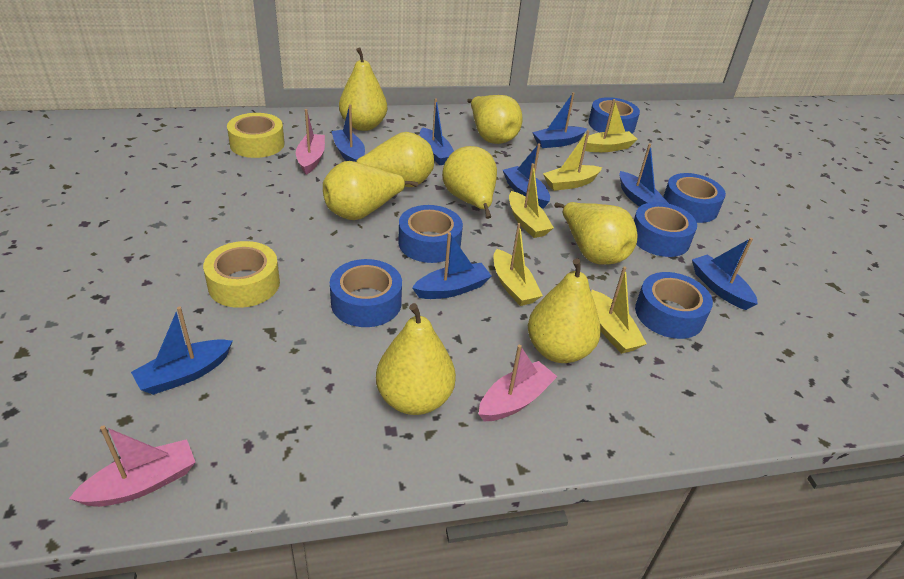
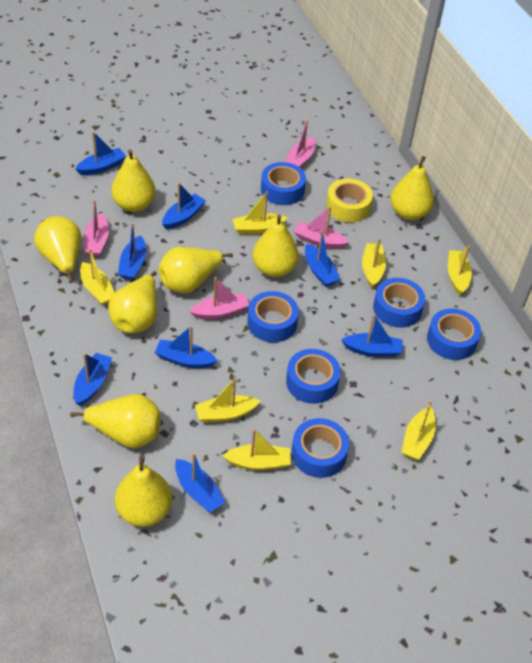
pink boat: 3 -> 4
yellow boat: 5 -> 7
yellow tape: 2 -> 1

